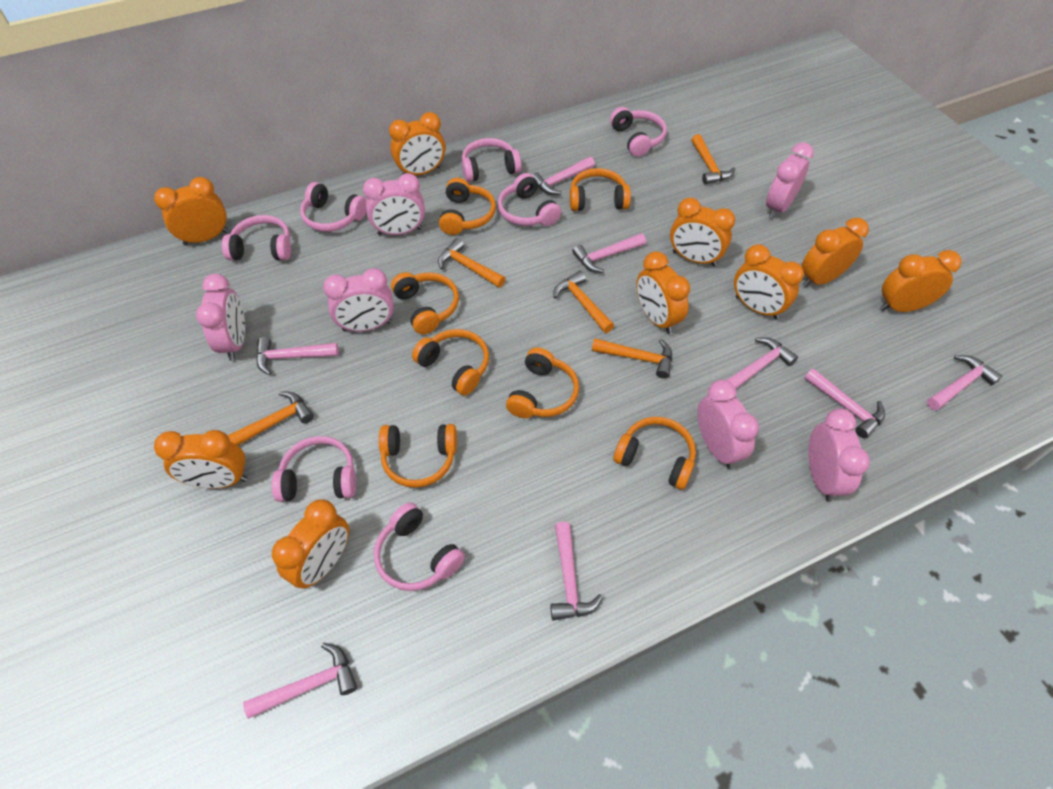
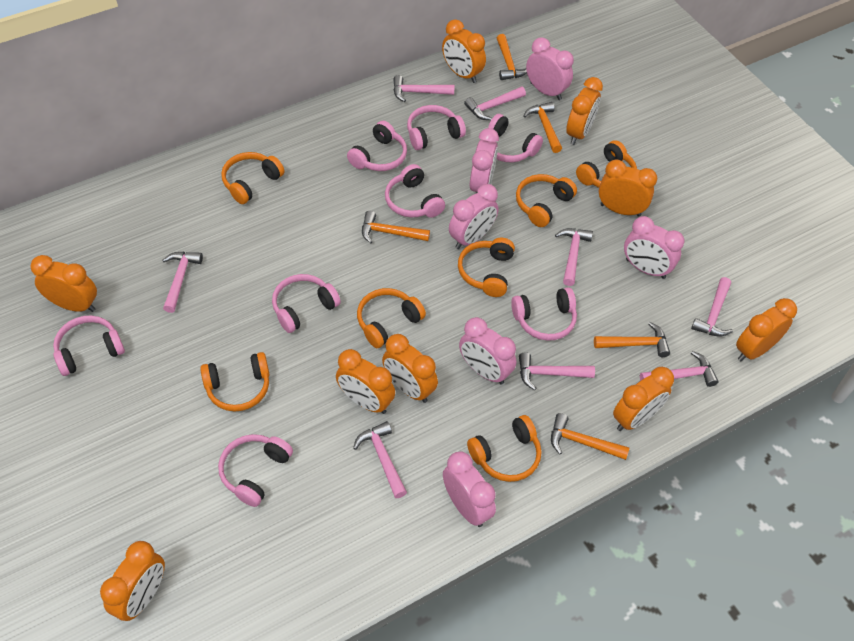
pink headphones: 7 -> 8

